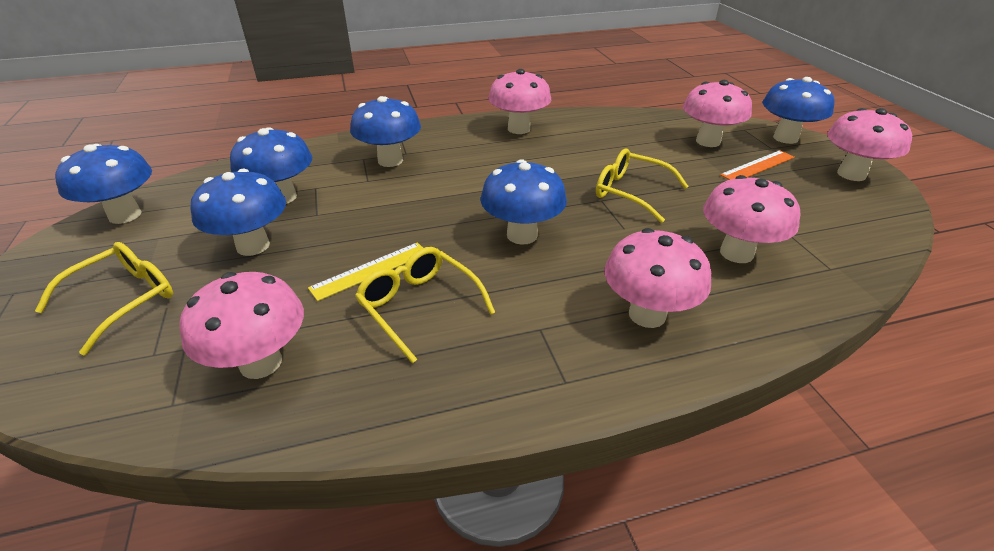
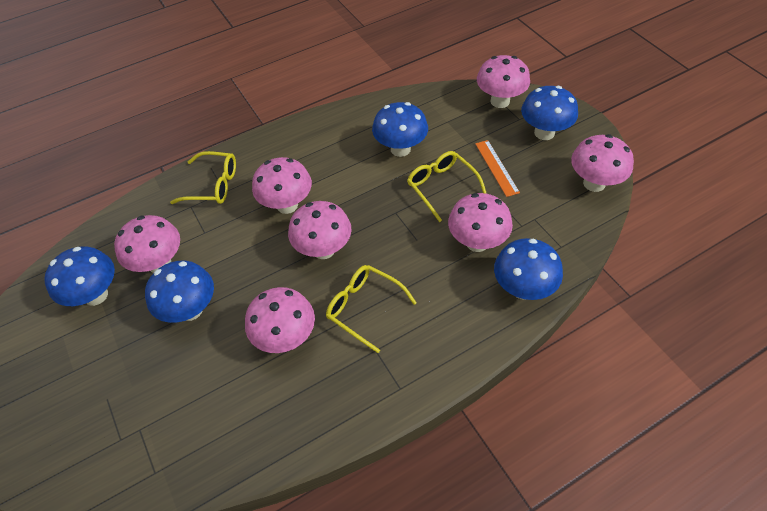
blue mushroom: 6 -> 5
pink mushroom: 6 -> 7
yellow ruler: 1 -> 0

